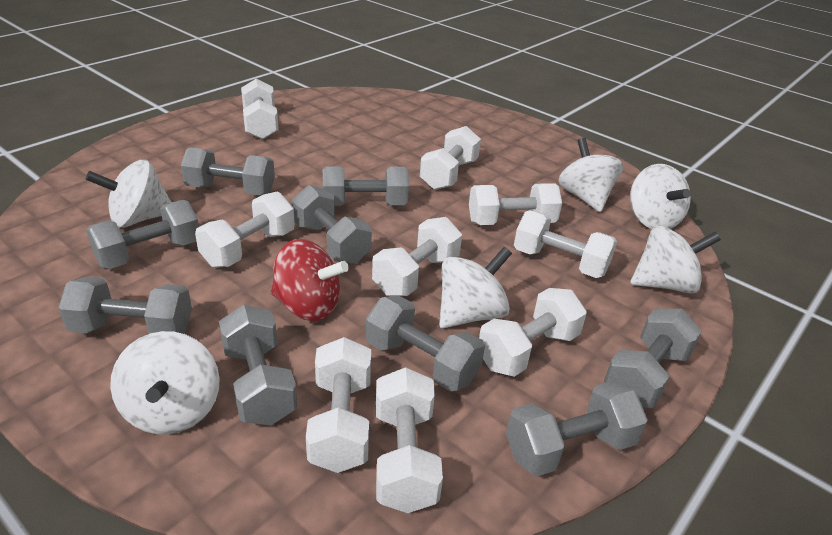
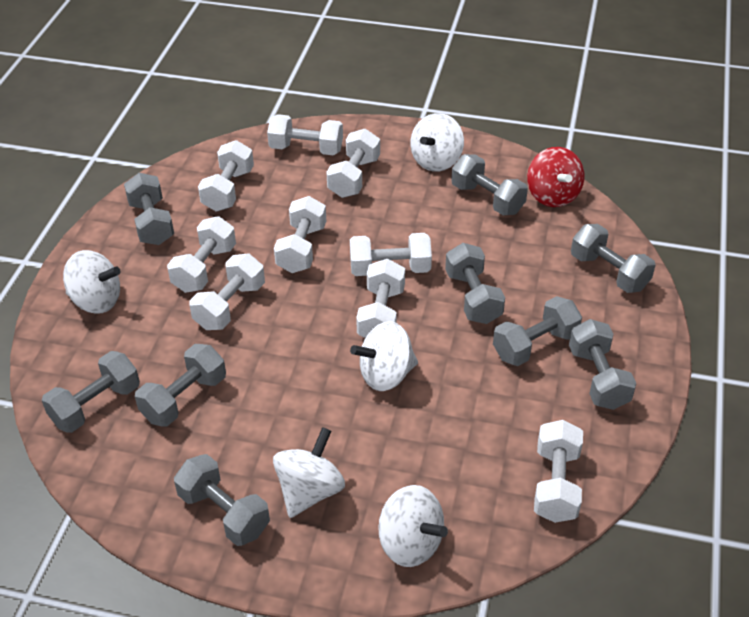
white spinning top: 6 -> 5

